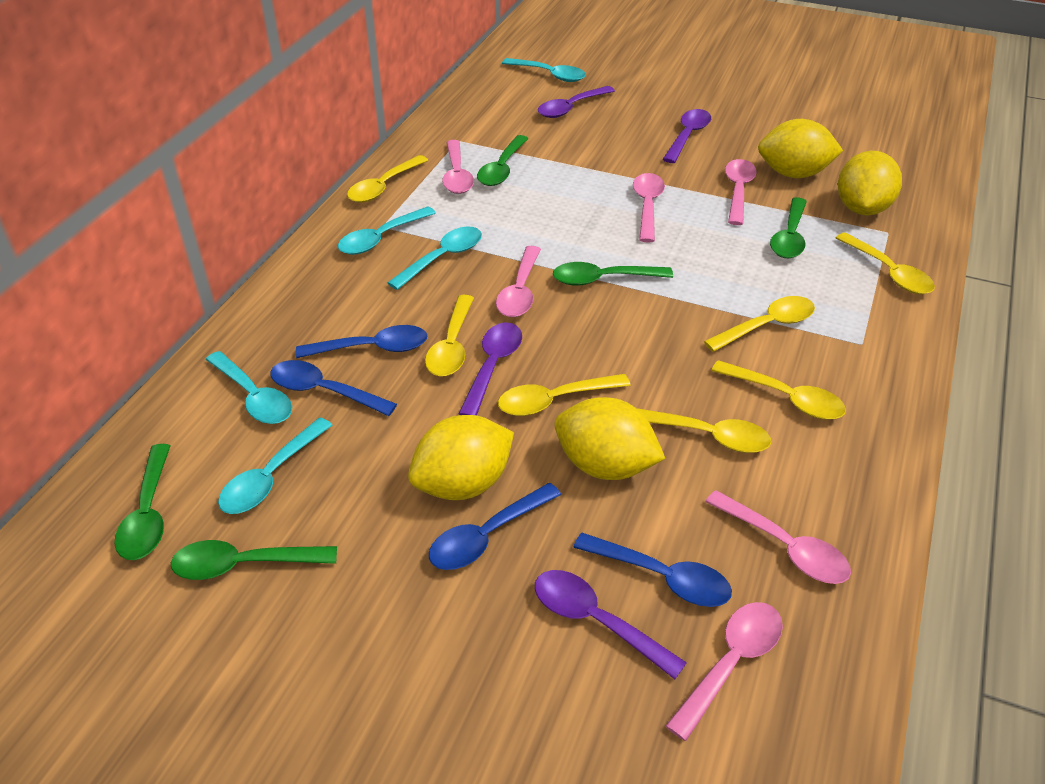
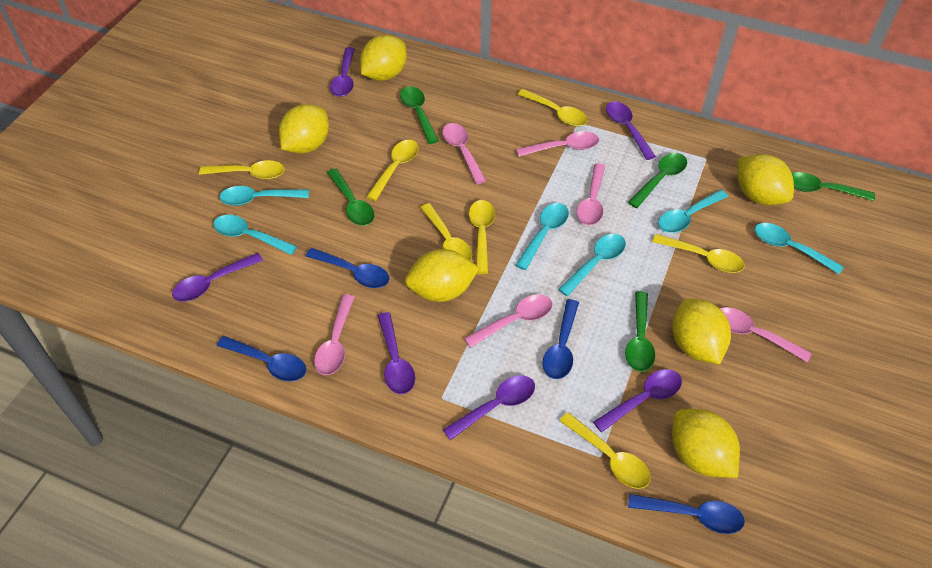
purple spoon: 4 -> 6
turquoise spoon: 5 -> 6
yellow lemon: 4 -> 6

